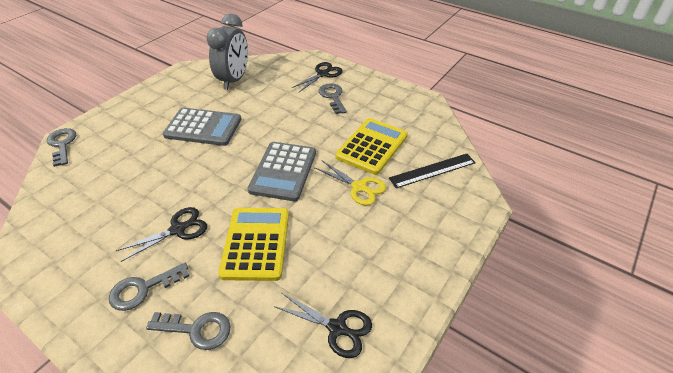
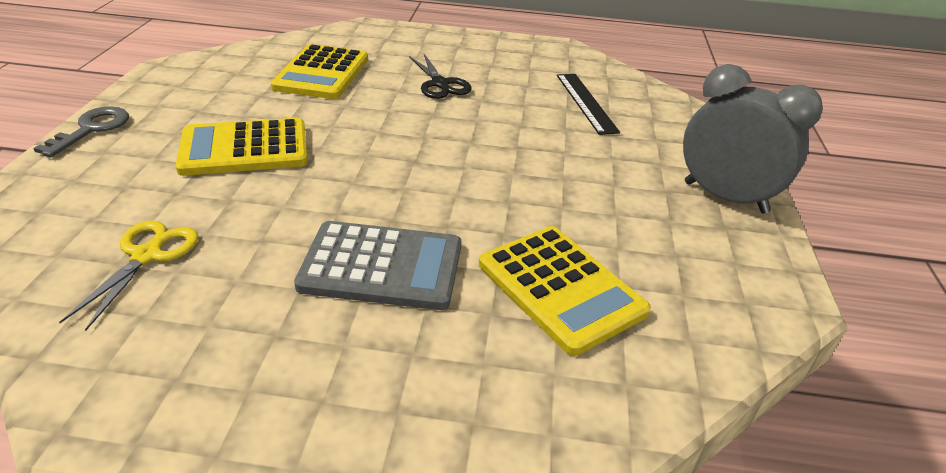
black scissors: 3 -> 1
grey calculator: 2 -> 1
grey key: 4 -> 1
yellow calculator: 2 -> 3

